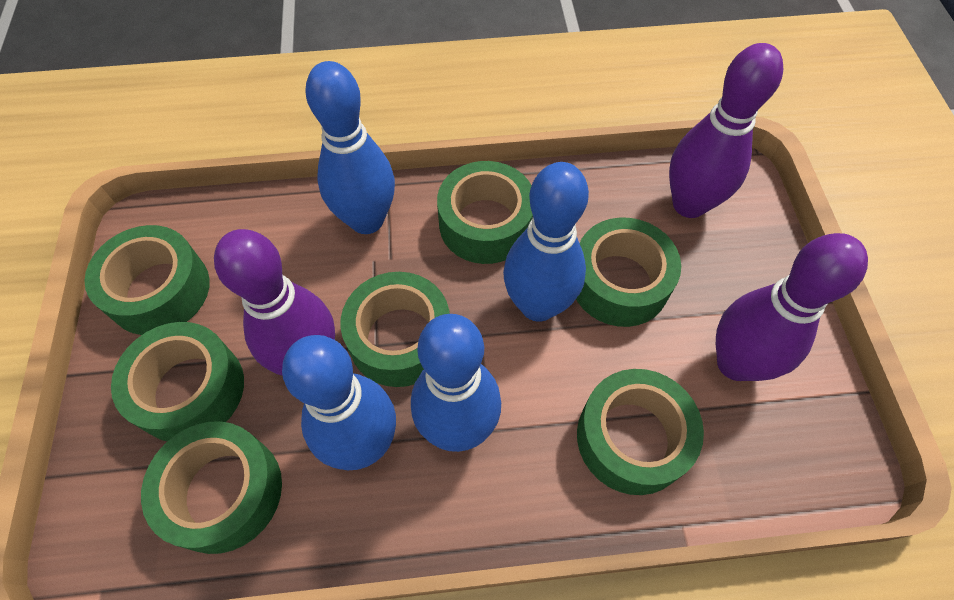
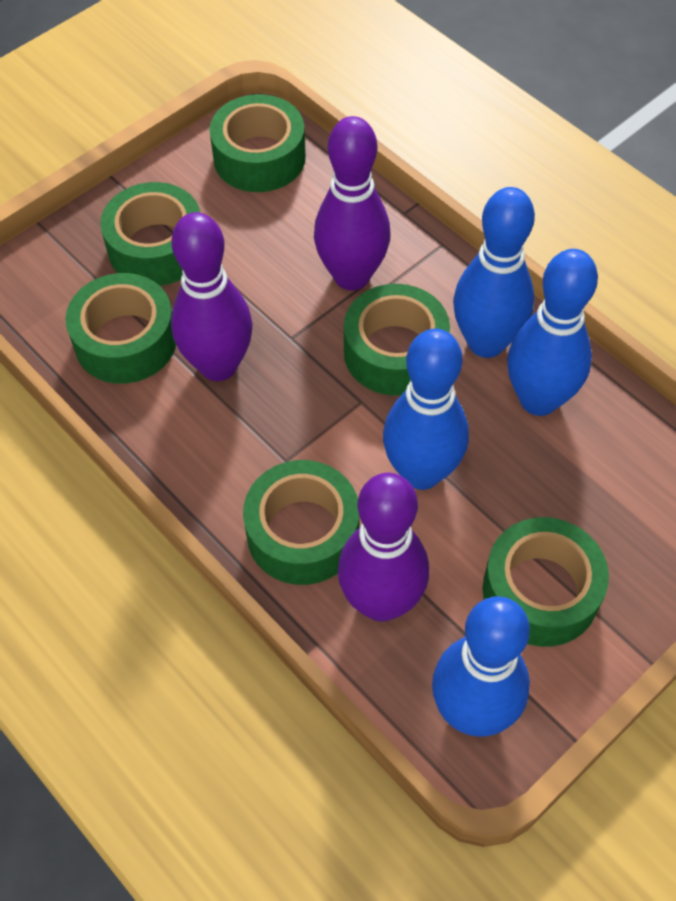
green tape: 7 -> 6

